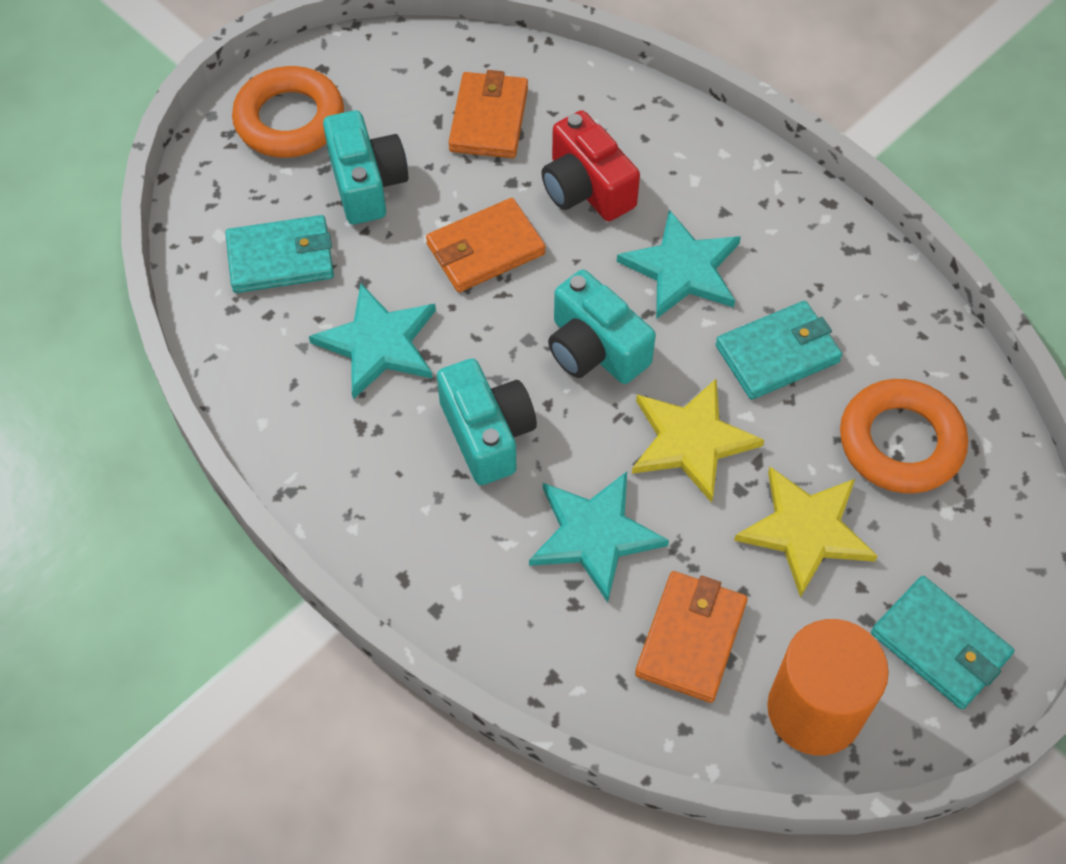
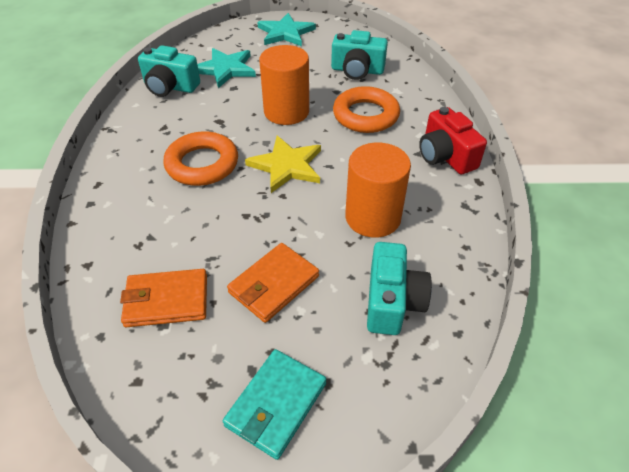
orange cylinder: 1 -> 2
orange wallet: 3 -> 2
turquoise star: 3 -> 2
turquoise wallet: 3 -> 1
yellow star: 2 -> 1

